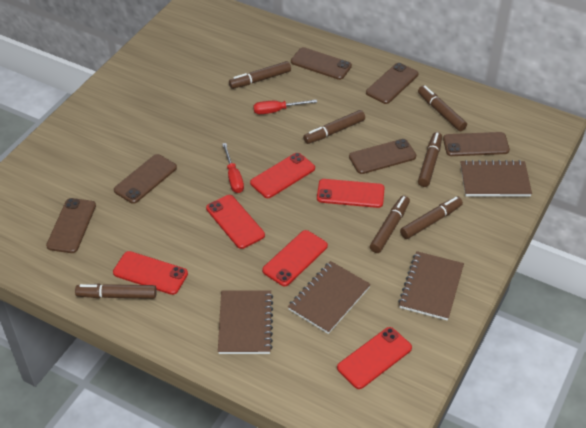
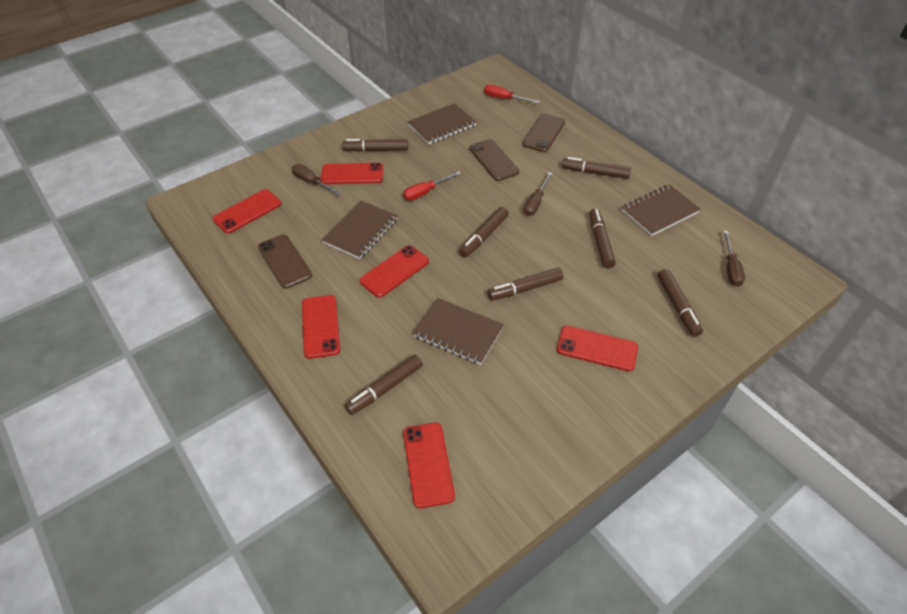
brown phone: 6 -> 3
brown screwdriver: 0 -> 3

